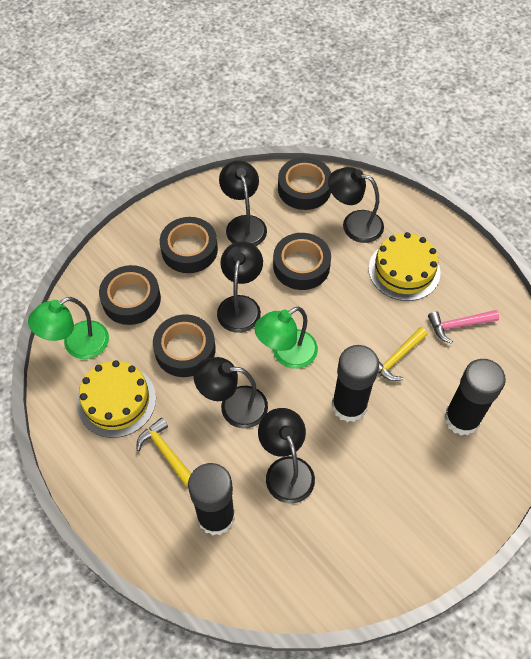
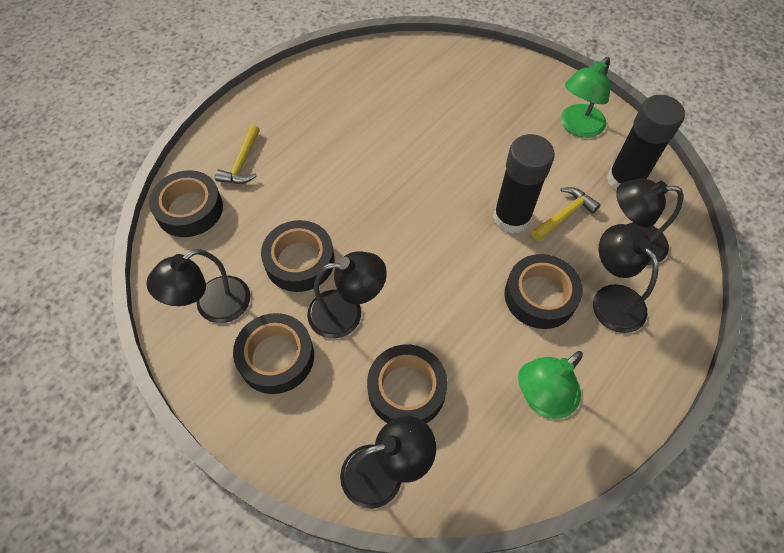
black glue stick: 3 -> 2
pink hammer: 1 -> 0
yellow cake: 2 -> 0

